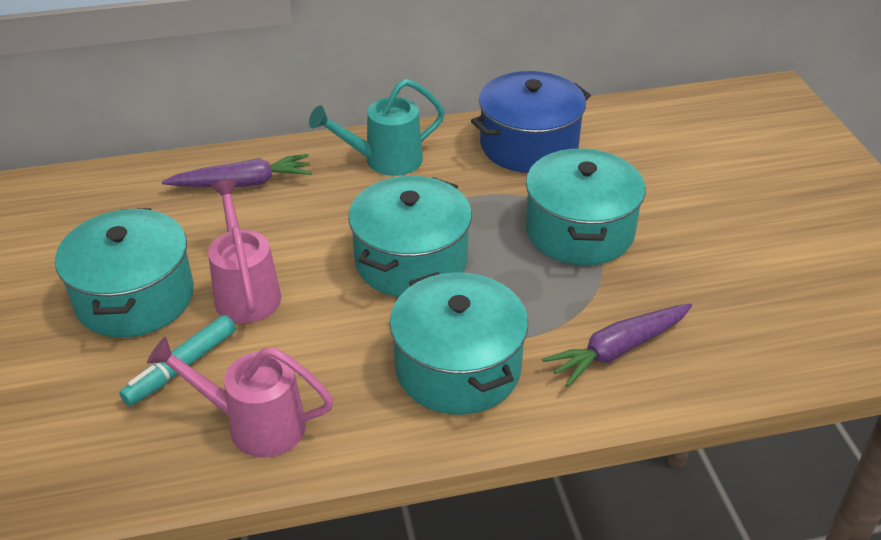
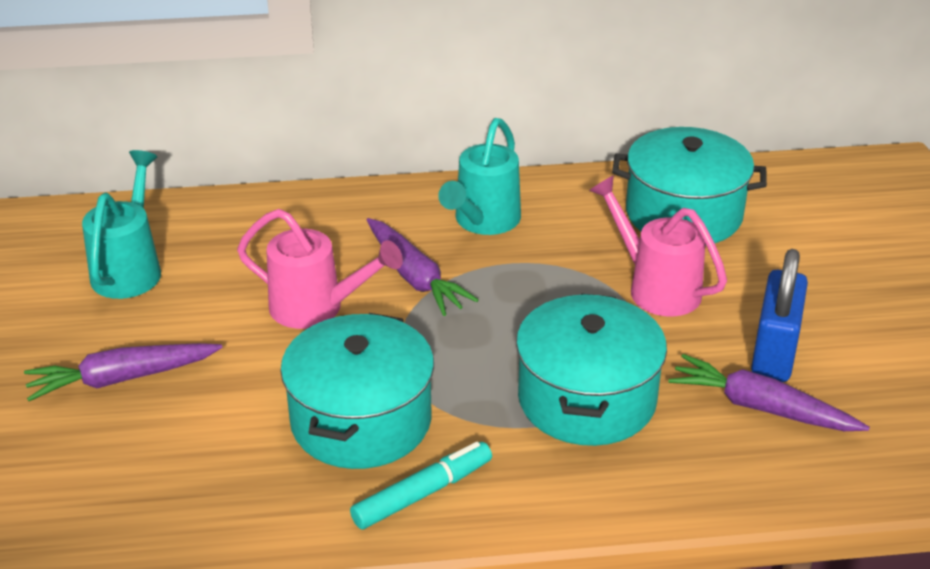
blue padlock: 0 -> 1
blue pot: 1 -> 0
purple carrot: 2 -> 3
turquoise pot: 4 -> 3
turquoise watering can: 1 -> 2

